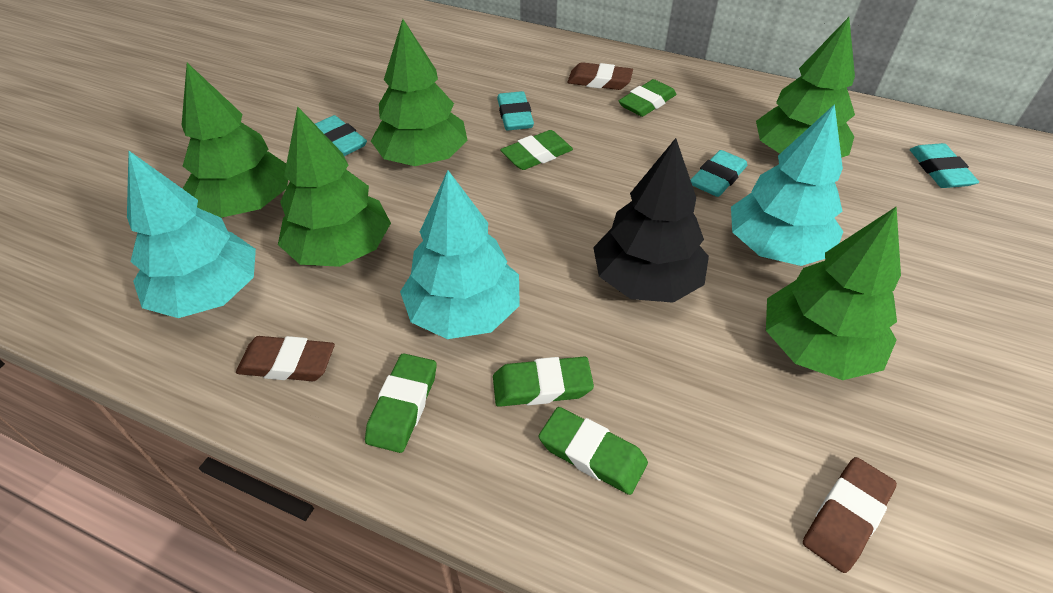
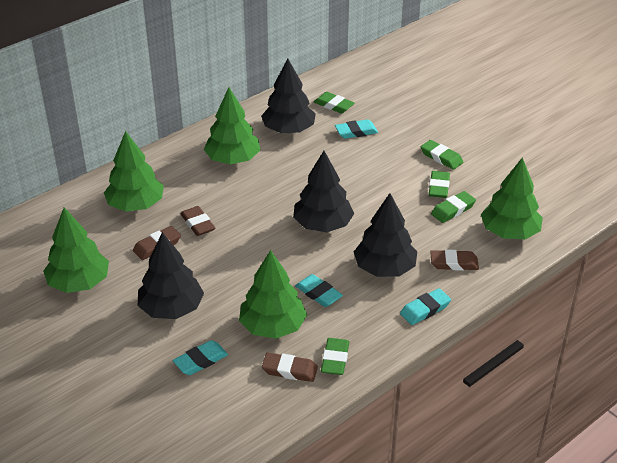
black tree: 1 -> 4
brown eraser: 3 -> 4
turquoise tree: 3 -> 0

